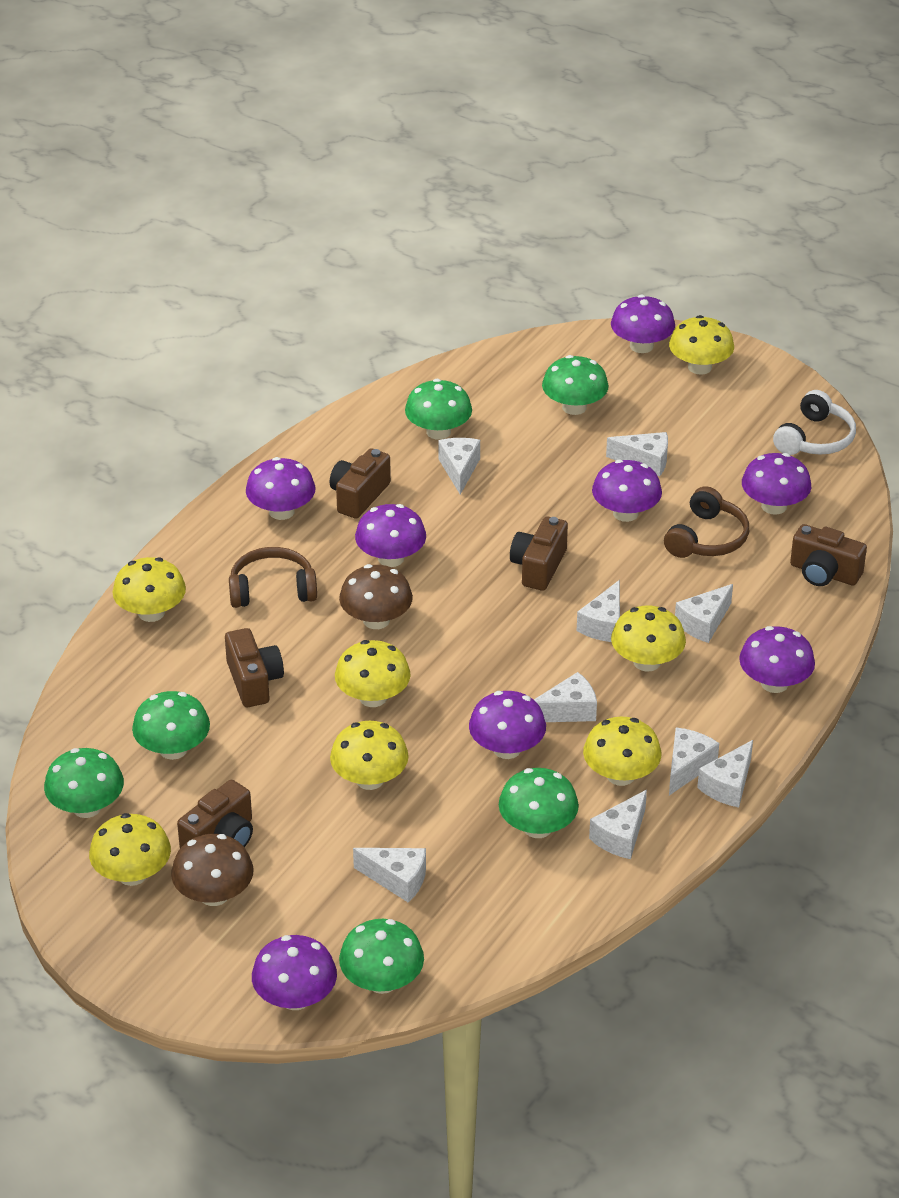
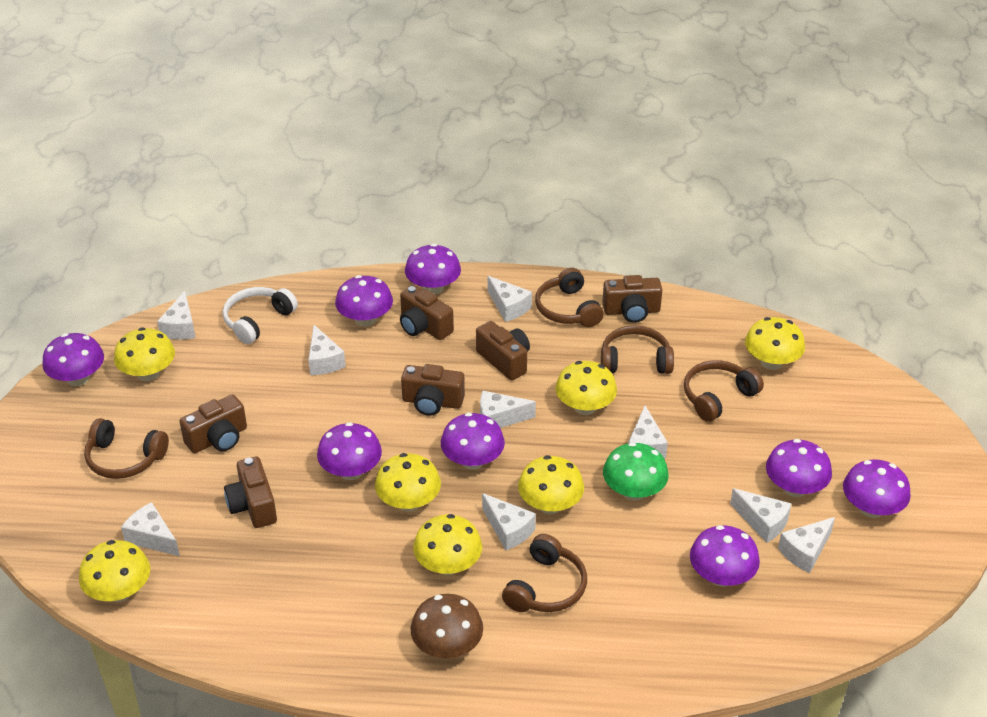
brown camera: 5 -> 6
brown headphones: 2 -> 5
brown mushroom: 2 -> 1
green mushroom: 6 -> 1

